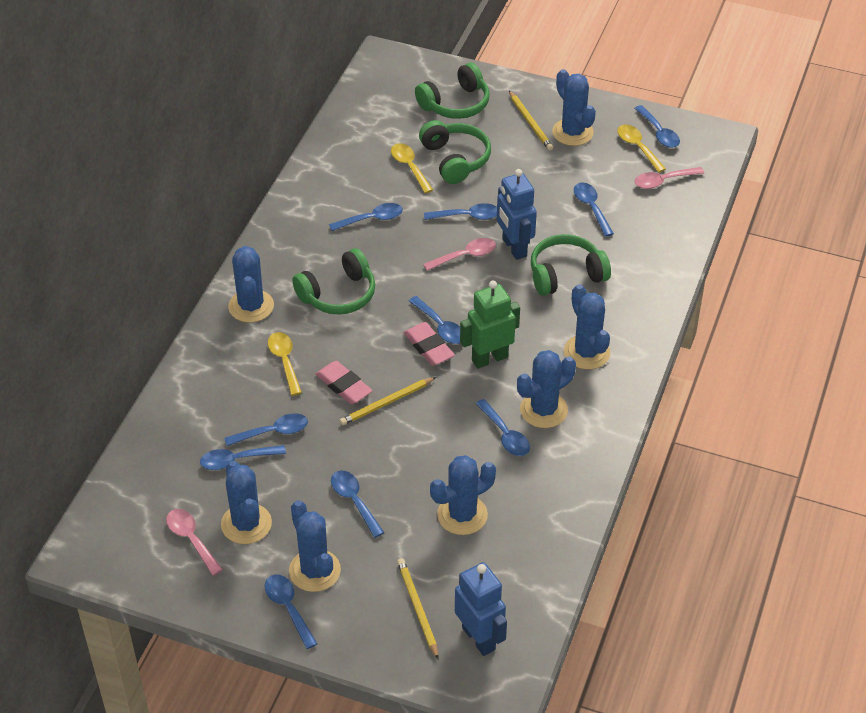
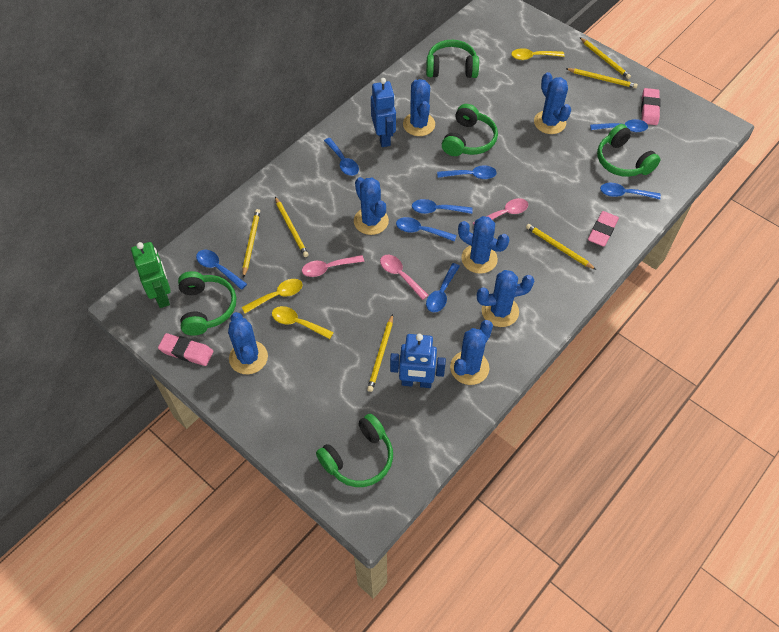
blue spoon: 10 -> 8
green headphones: 4 -> 5
pink eraser: 2 -> 3
yellow pencil: 3 -> 6

